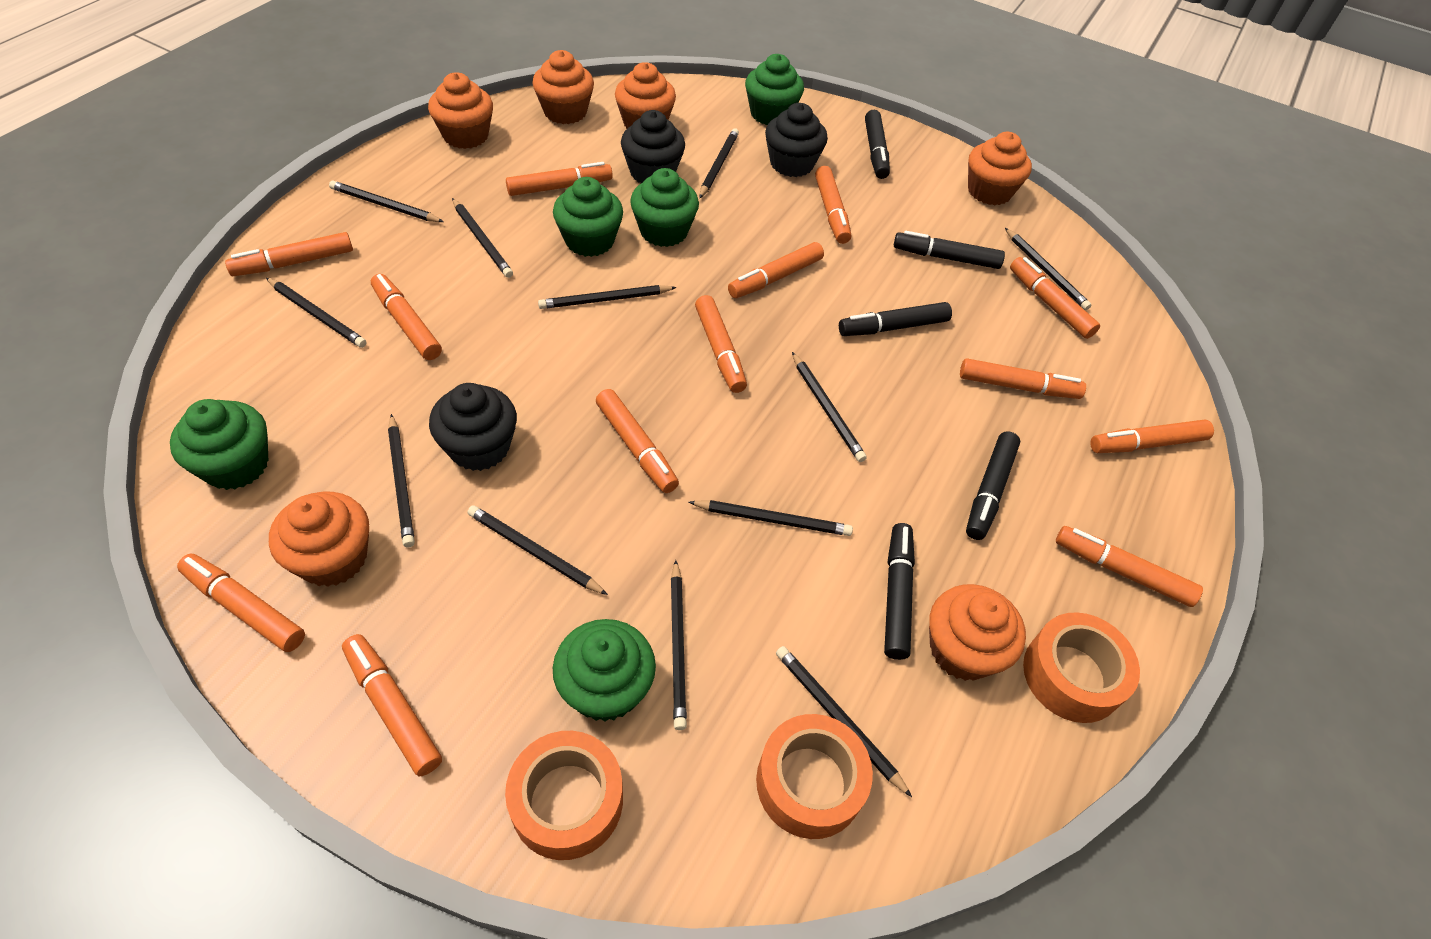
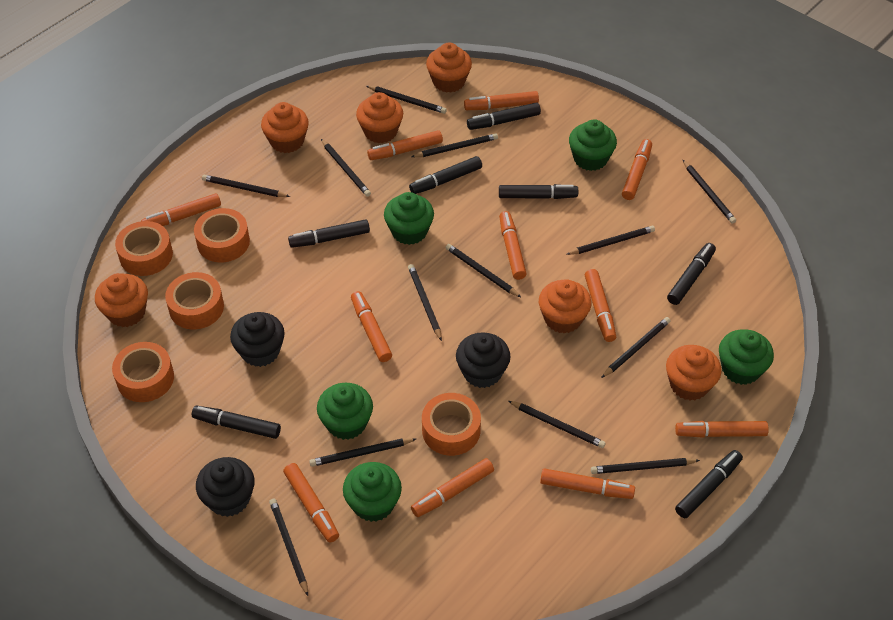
black marker: 5 -> 7
black pencil: 12 -> 13
orange marker: 13 -> 11
orange tape: 3 -> 5

